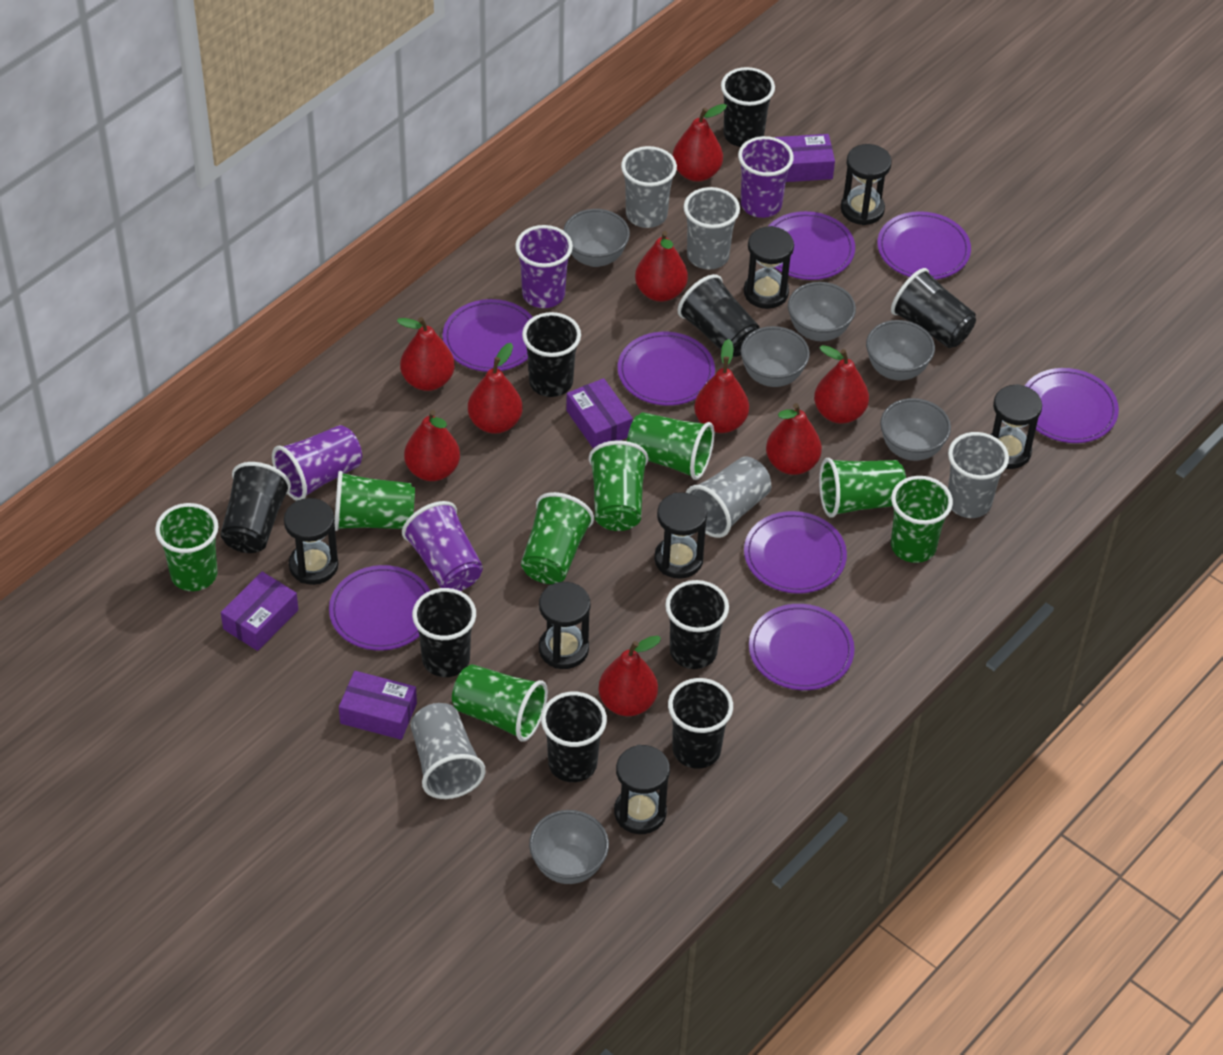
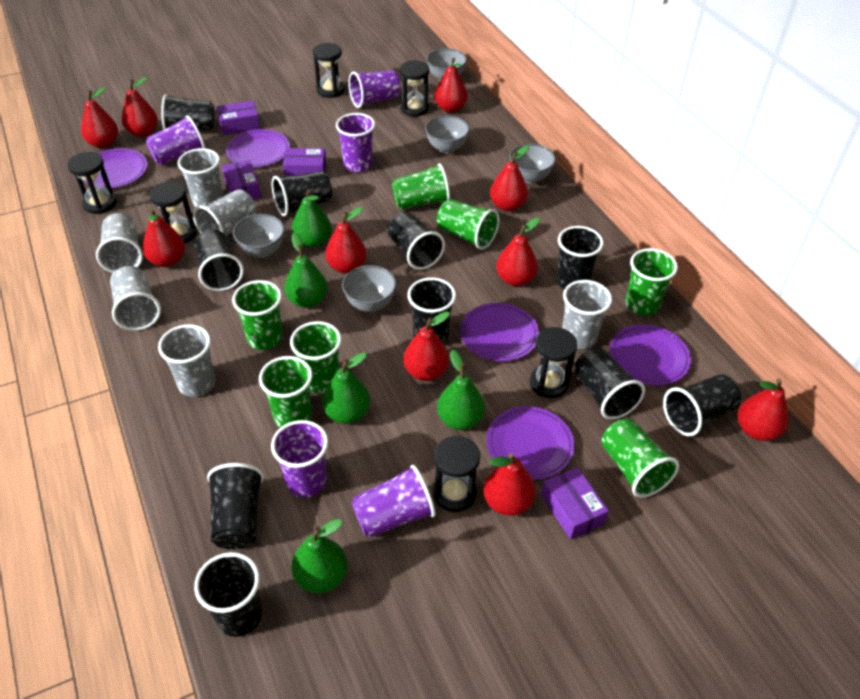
black cup: 9 -> 10
black hourglass: 7 -> 6
green cup: 8 -> 7
green pear: 0 -> 5
grey bowl: 6 -> 5
grey cup: 5 -> 6
purple cup: 4 -> 5
purple plate: 8 -> 5
red pear: 9 -> 10

